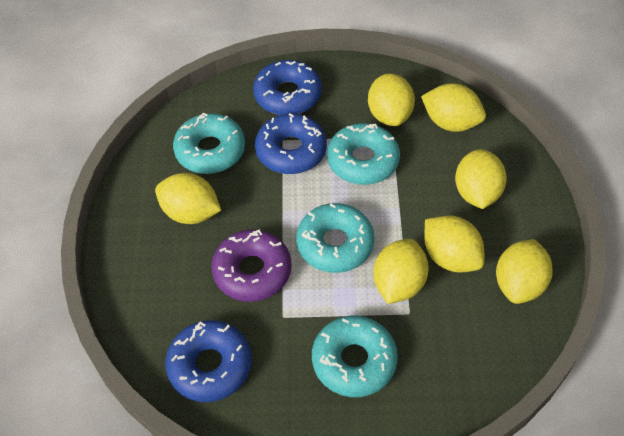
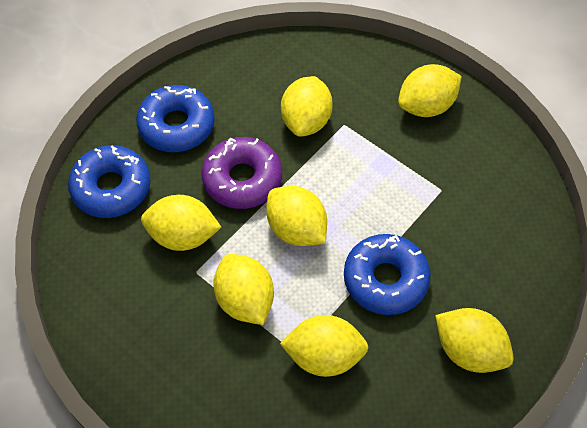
turquoise donut: 4 -> 0

